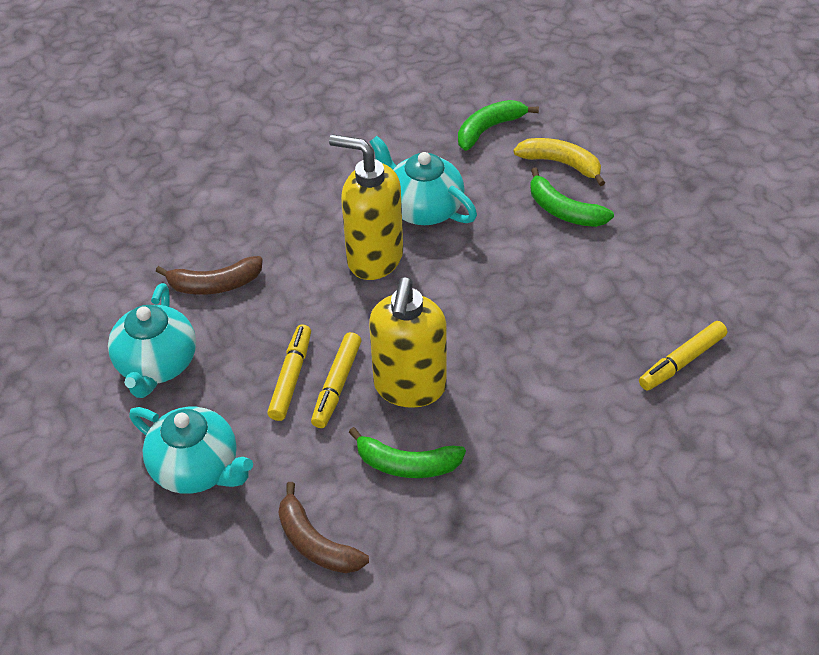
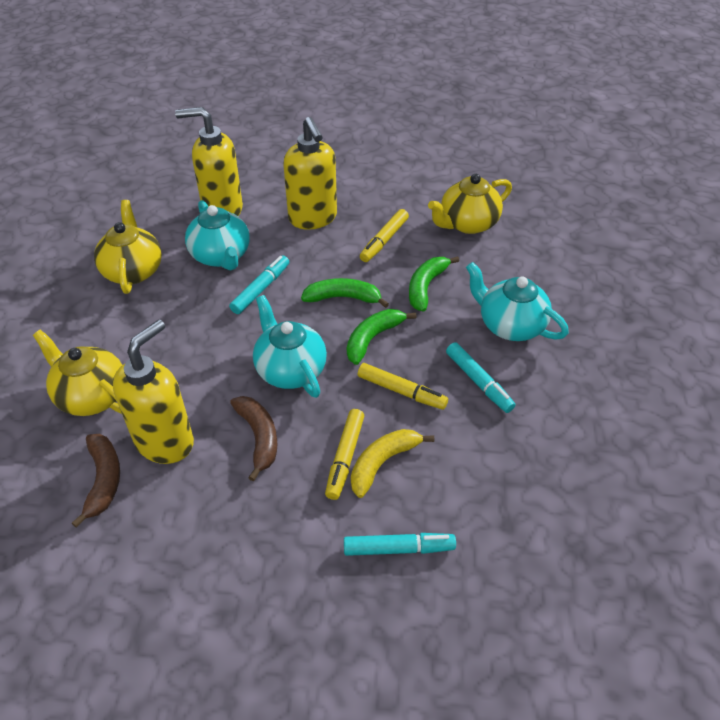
turquoise marker: 0 -> 3
yellow soap dispenser: 2 -> 3
yellow teapot: 0 -> 3

